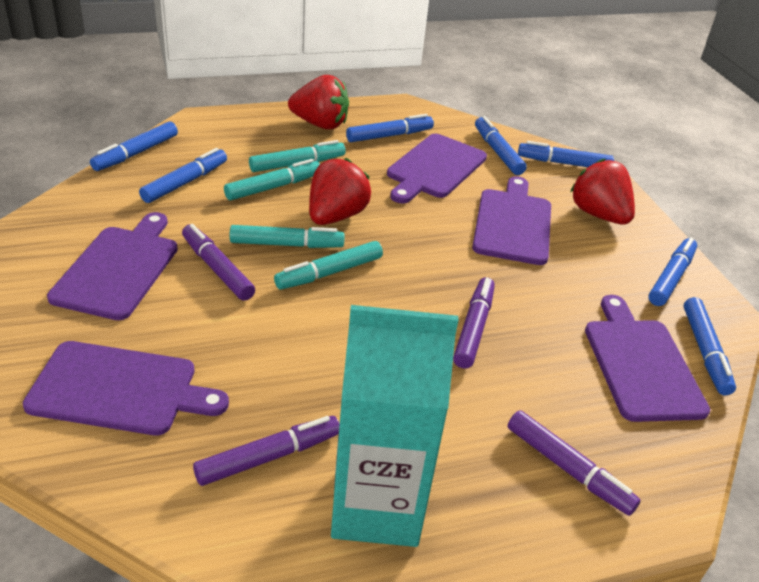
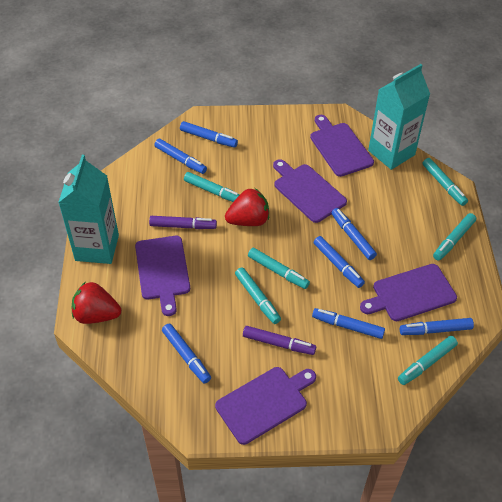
purple marker: 4 -> 2
red strawberry: 3 -> 2
turquoise carton: 1 -> 2
turquoise marker: 4 -> 6

